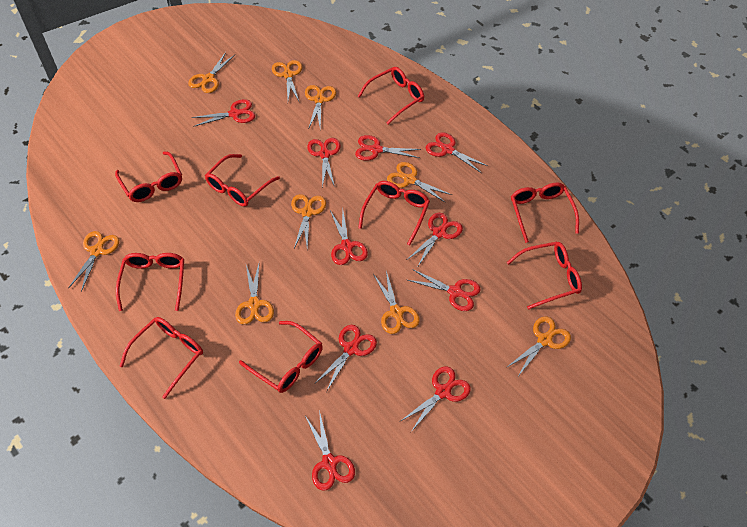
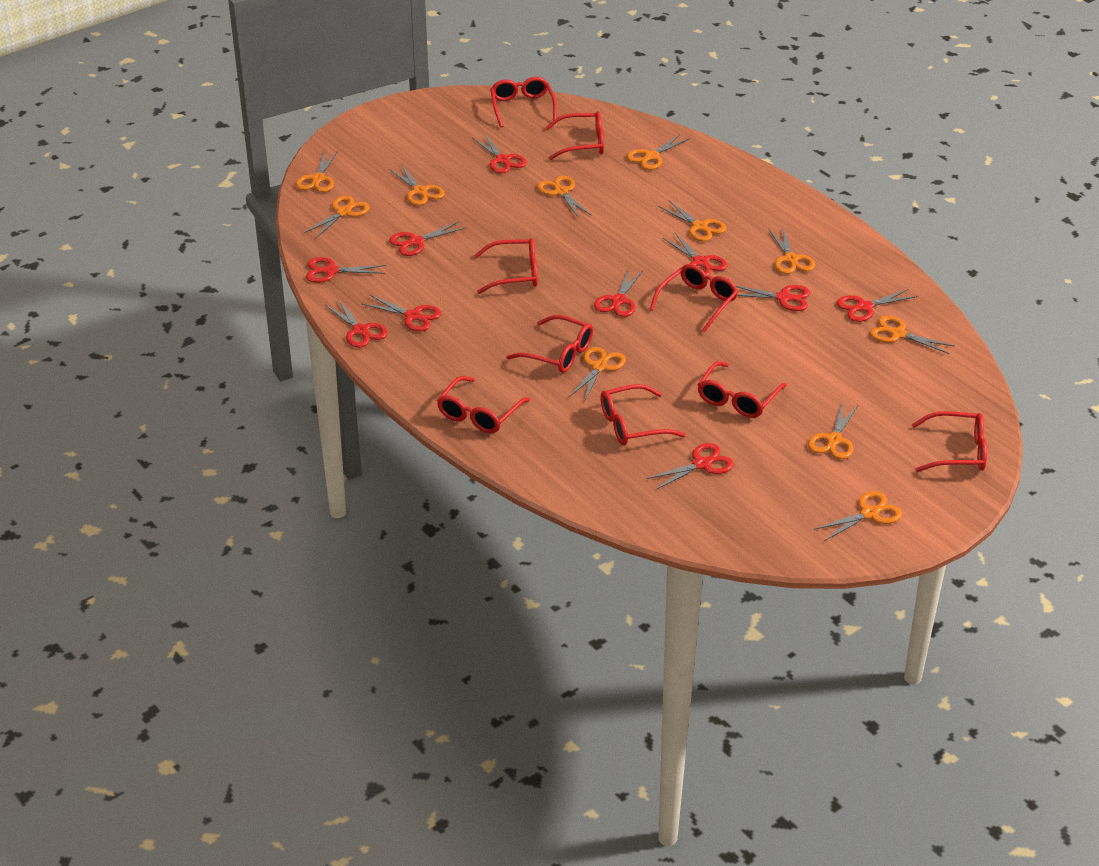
orange scissors: 9 -> 11

